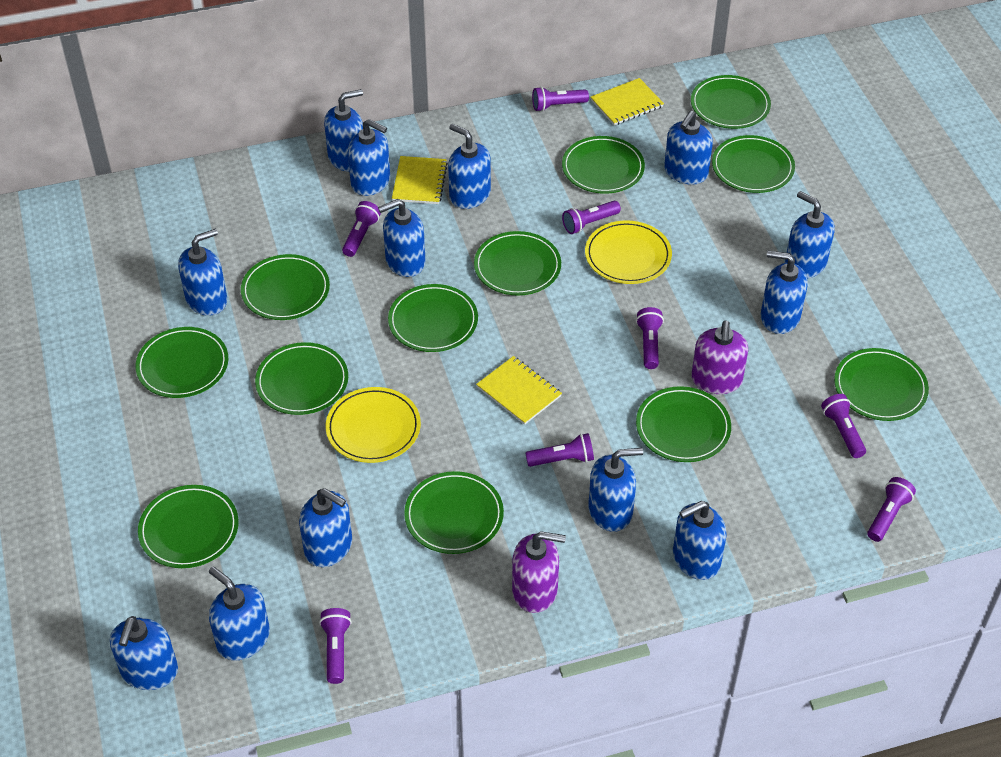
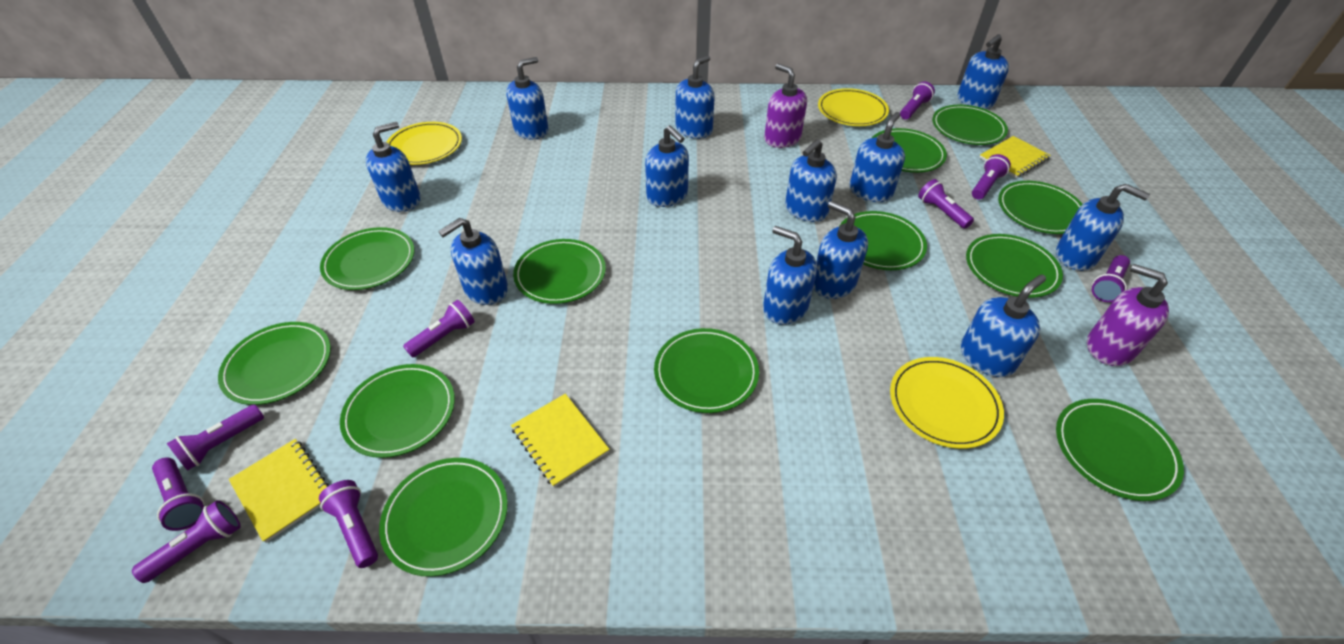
blue soap dispenser: 13 -> 12
purple flashlight: 8 -> 9
yellow plate: 2 -> 3

